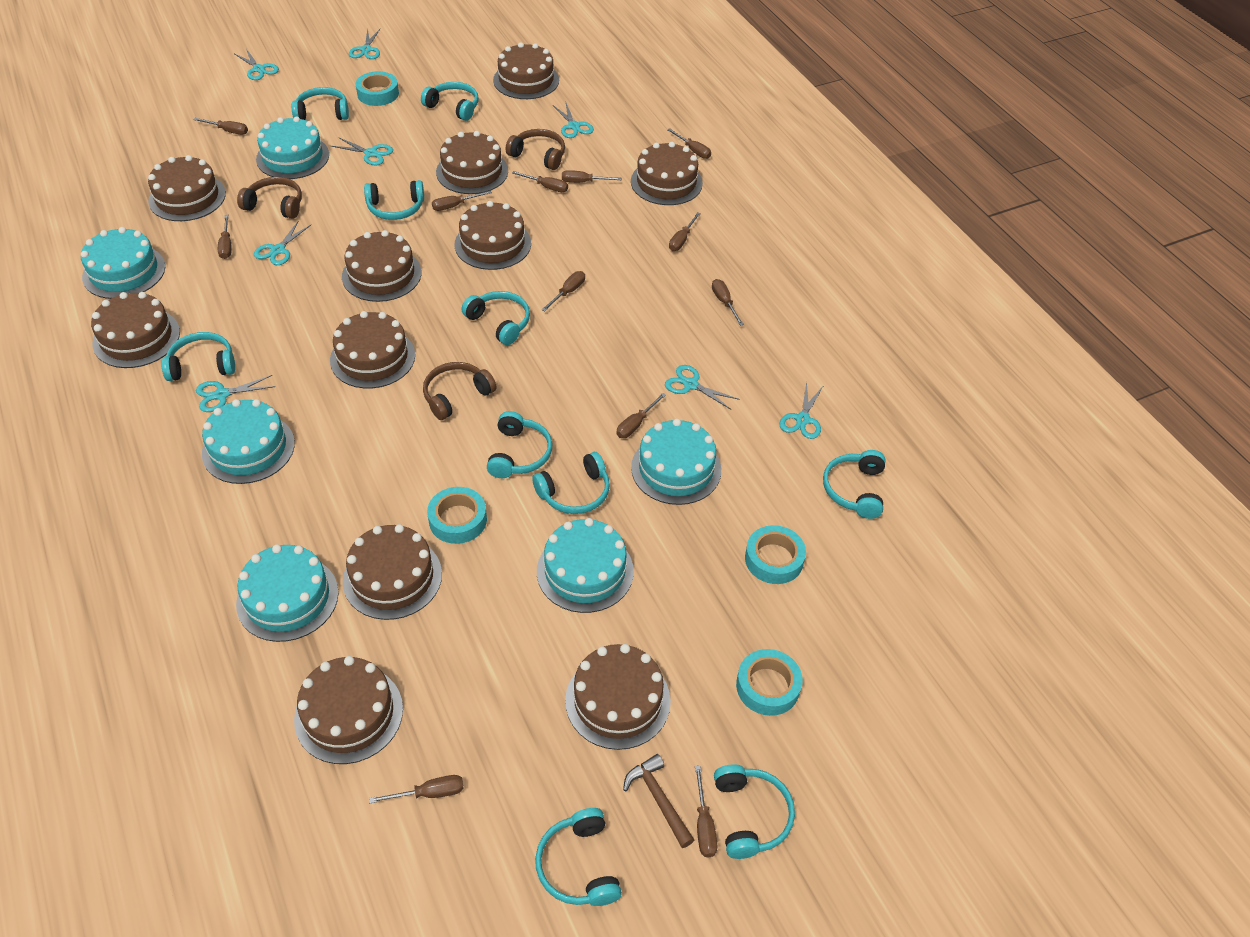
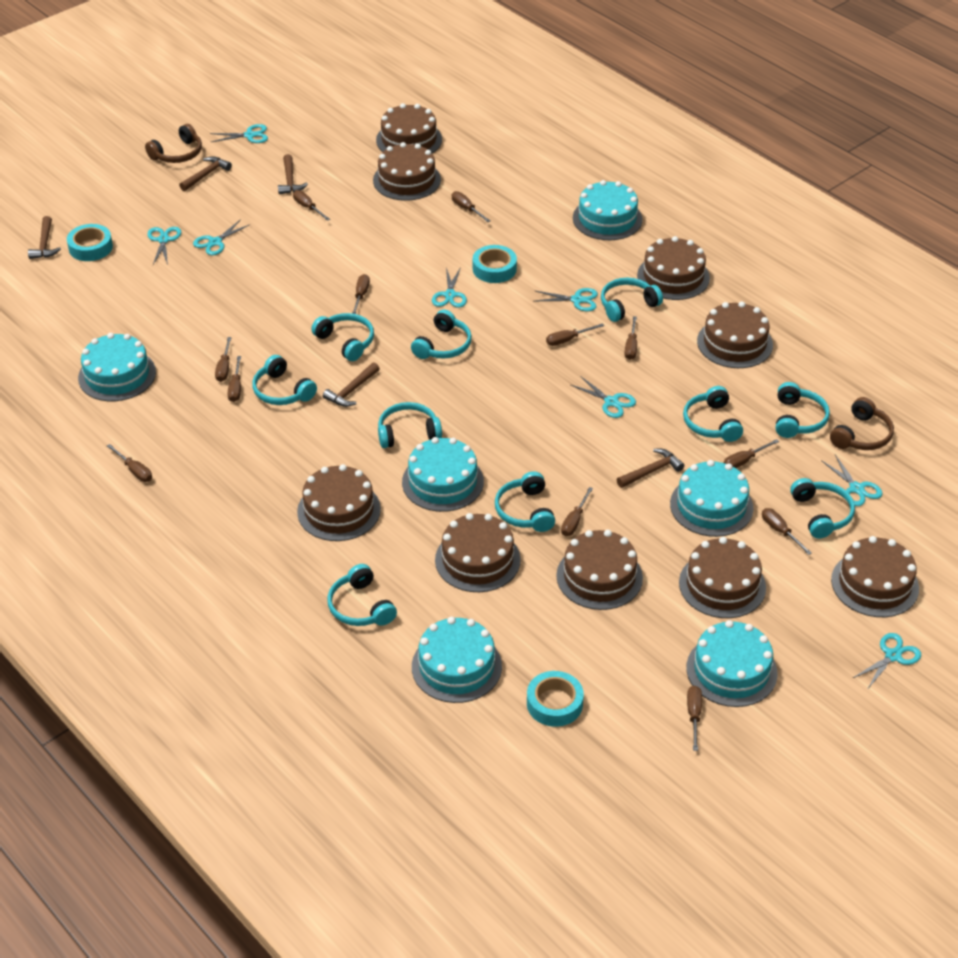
brown cake: 11 -> 9
brown hammer: 1 -> 5
brown headphones: 3 -> 2
turquoise tape: 4 -> 3

